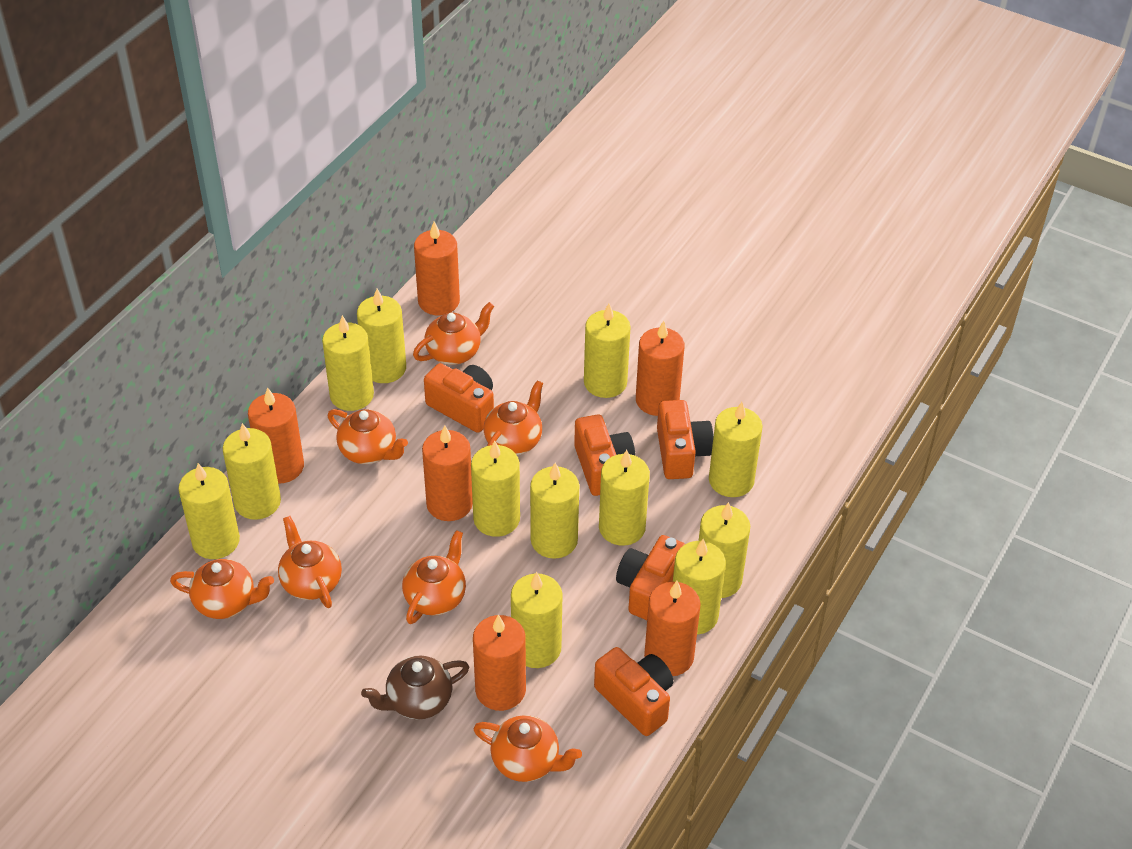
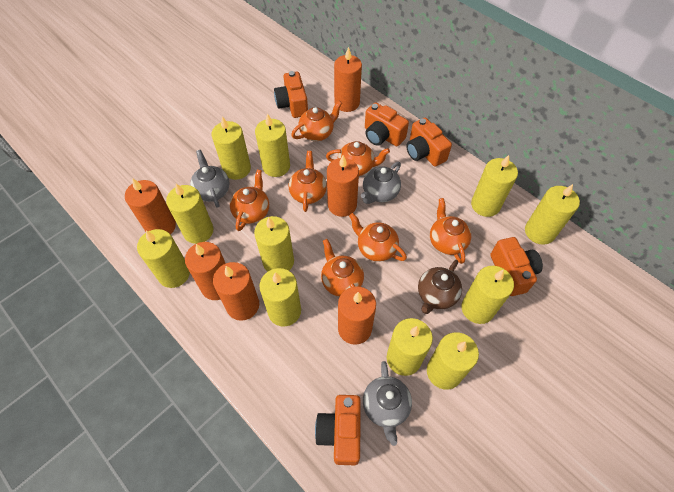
grey teapot: 0 -> 3
yellow candle: 12 -> 11

